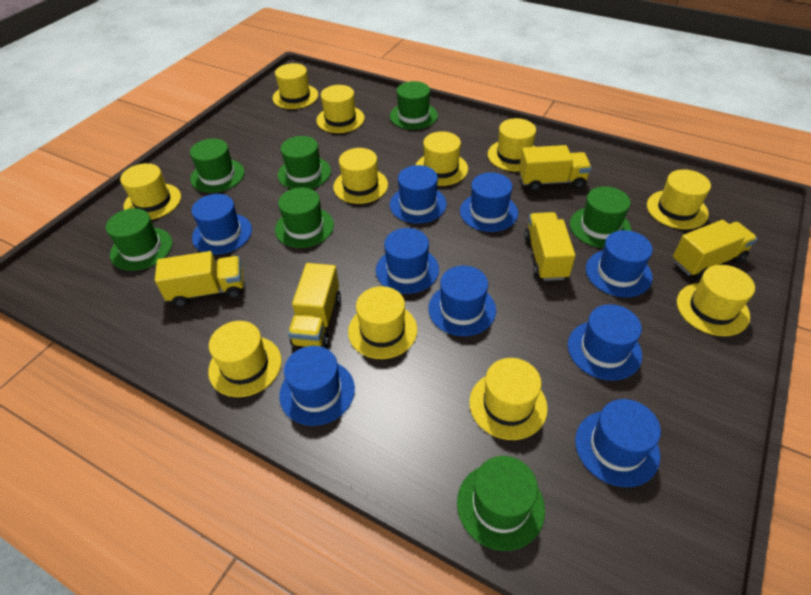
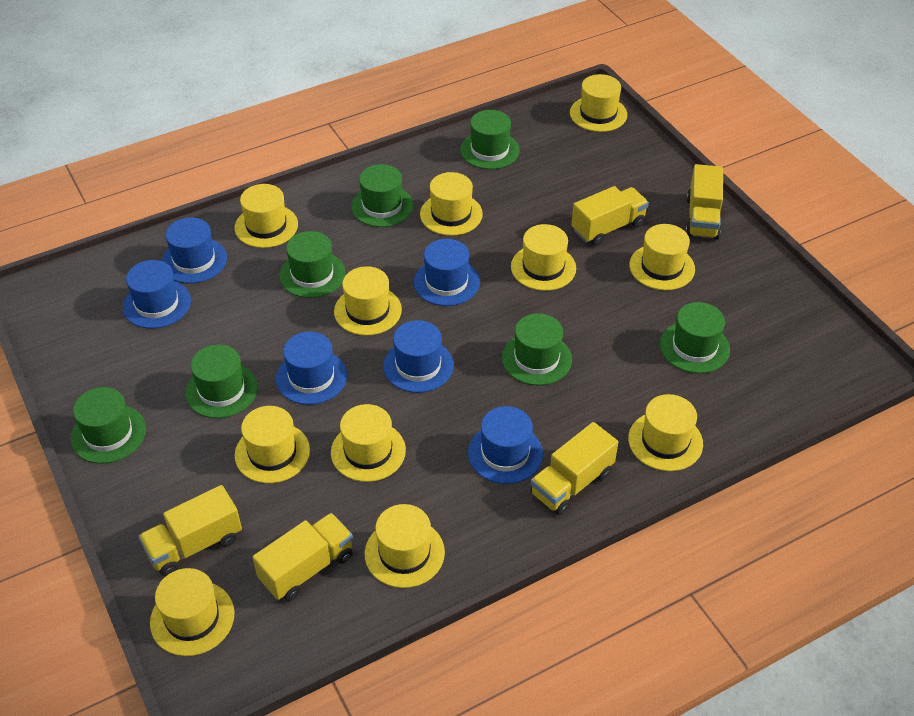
blue hat: 9 -> 6

